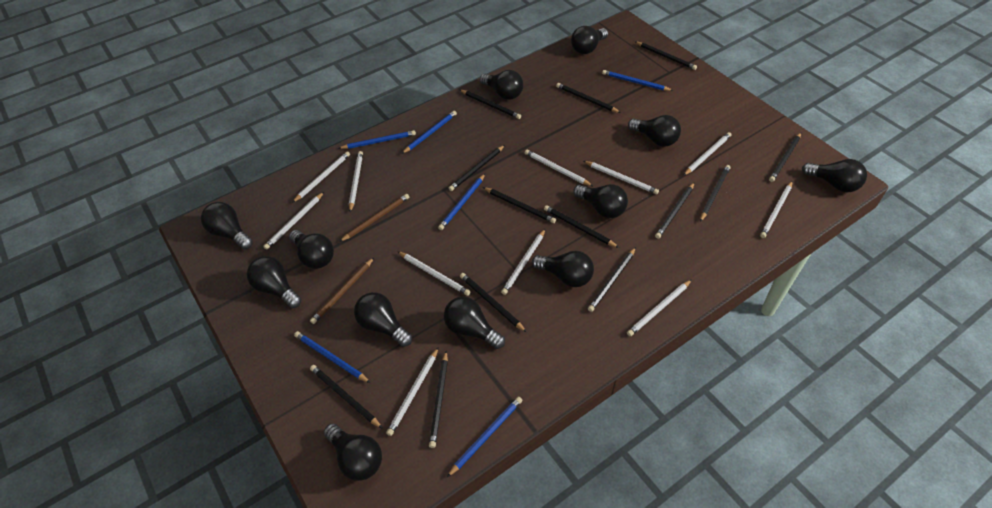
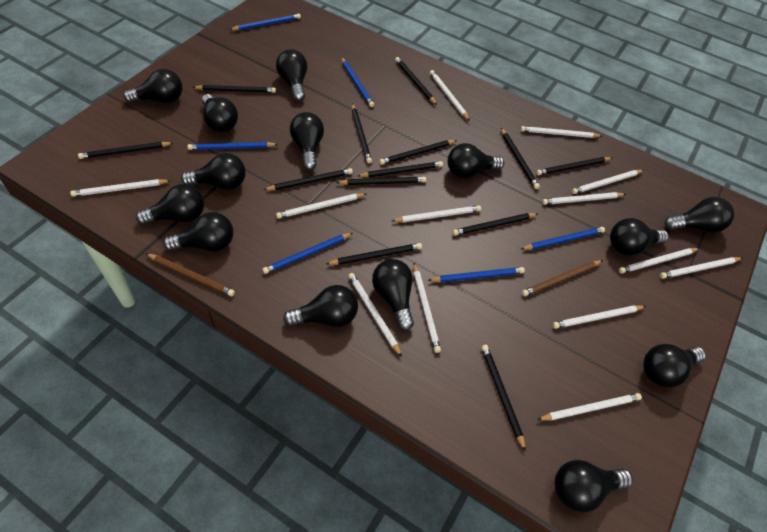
black light bulb: 12 -> 14
white pencil: 11 -> 13

